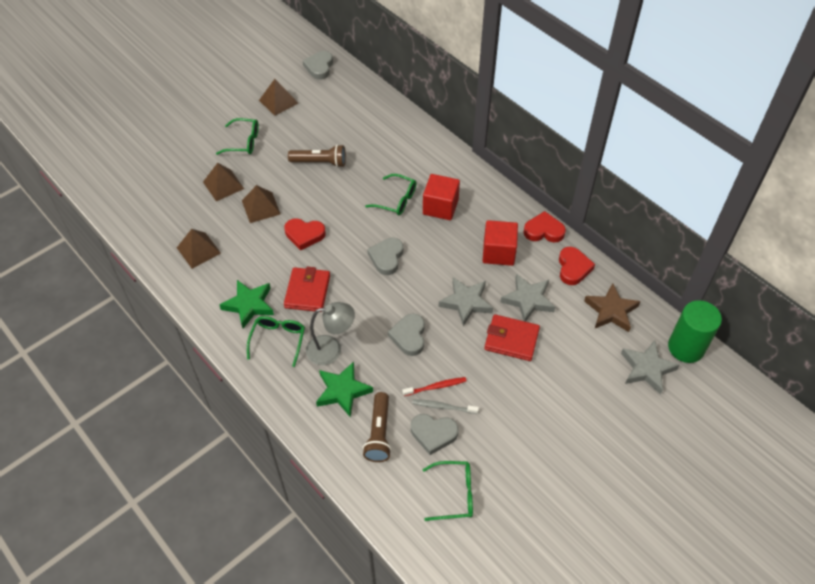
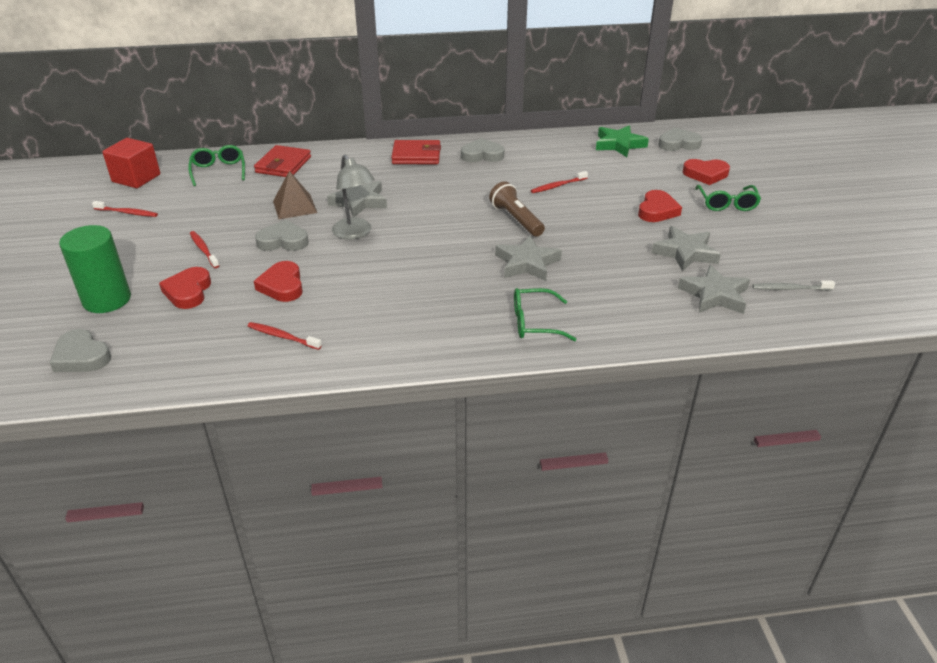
brown flashlight: 2 -> 1
brown pyramid: 4 -> 1
brown star: 1 -> 0
green glasses: 4 -> 3
green star: 2 -> 1
grey star: 3 -> 4
red cube: 2 -> 1
red heart: 3 -> 4
red toothbrush: 1 -> 4

